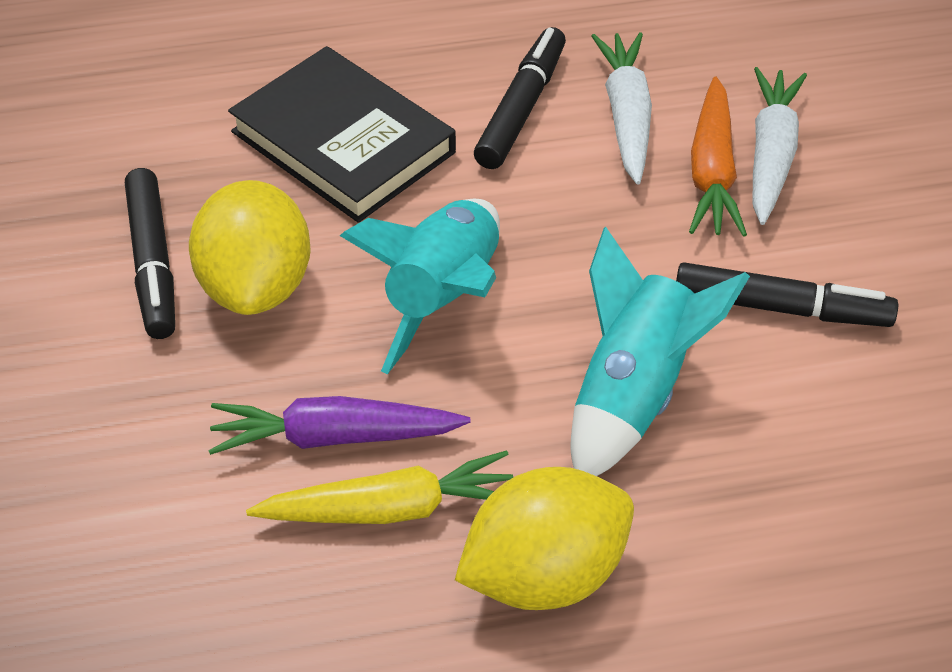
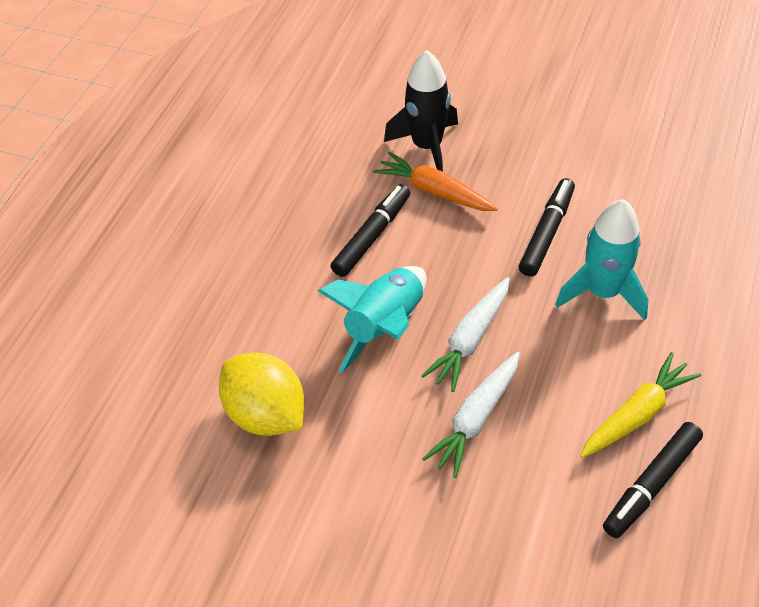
black book: 1 -> 0
black rocket: 0 -> 1
purple carrot: 1 -> 0
yellow lemon: 2 -> 1

